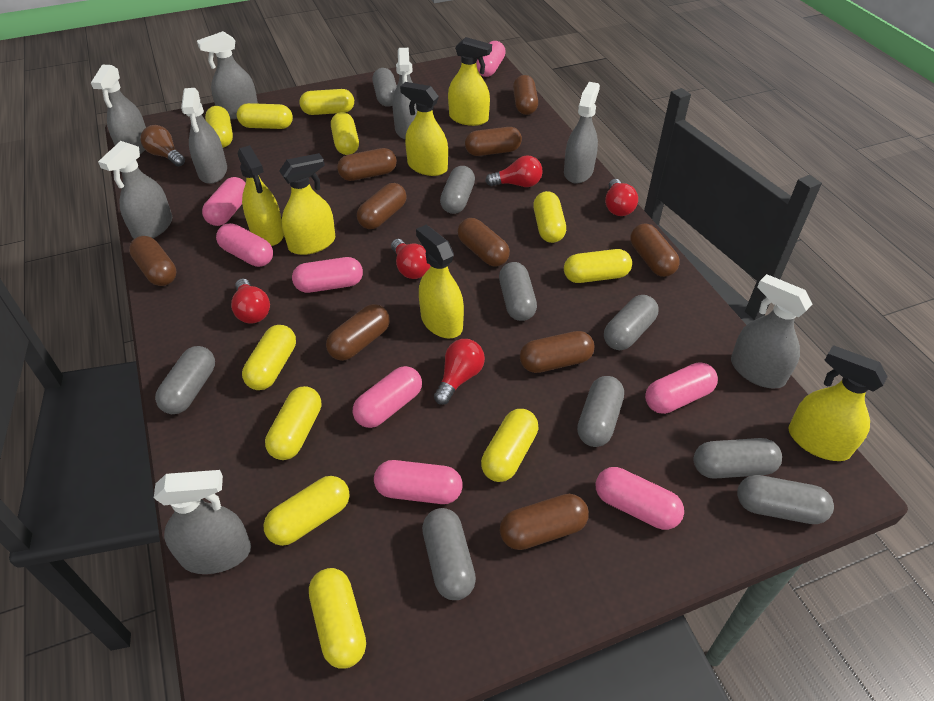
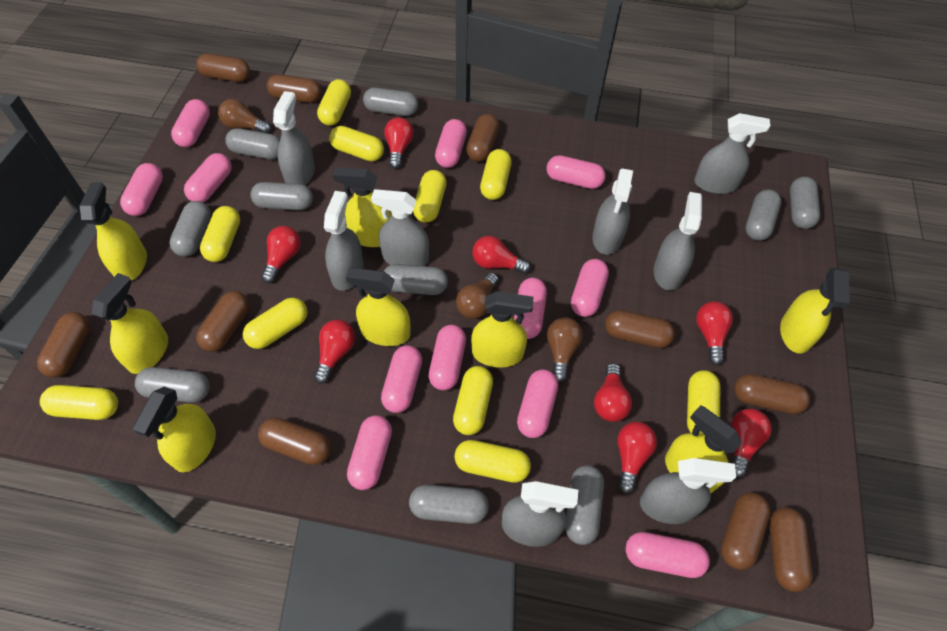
brown light bulb: 1 -> 3
grey capsule: 9 -> 10
pink capsule: 8 -> 12
red light bulb: 5 -> 8
yellow capsule: 11 -> 10
yellow spray bottle: 6 -> 8

